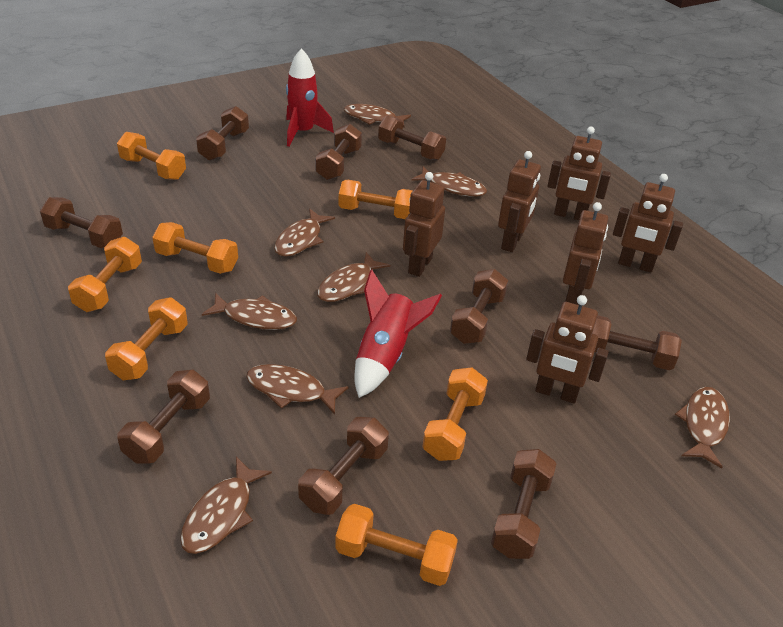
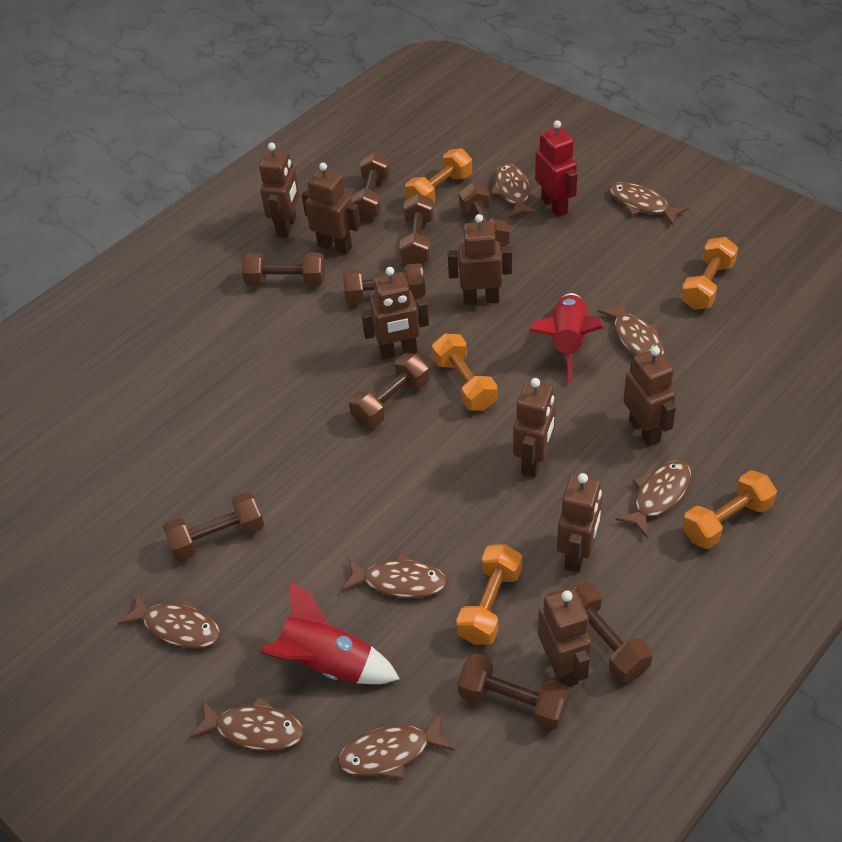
brown robot: 6 -> 8
orange dumbbell: 7 -> 5
red robot: 0 -> 1

